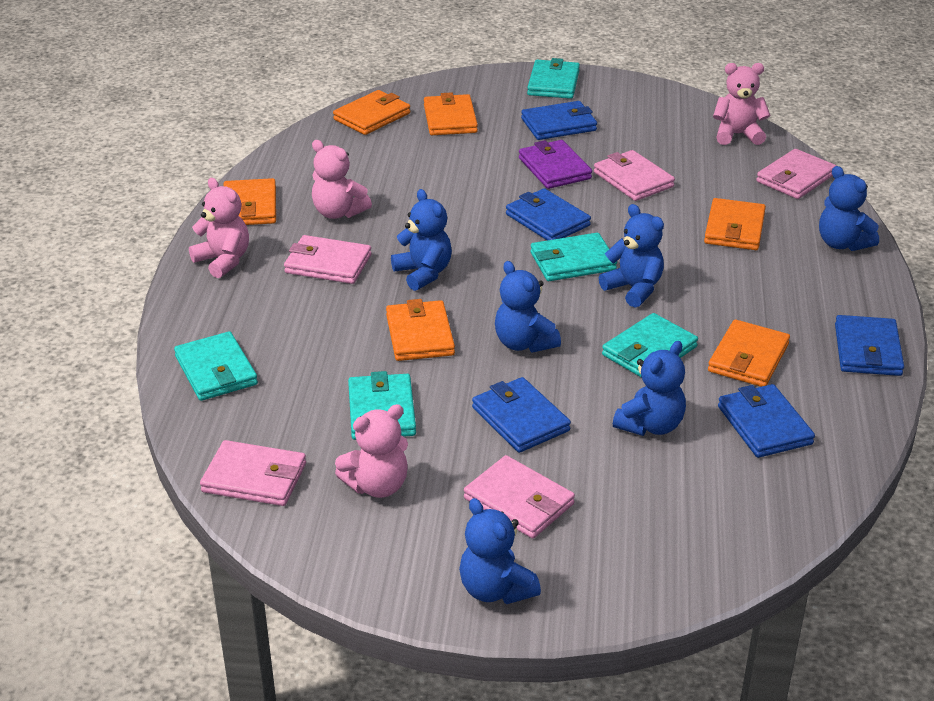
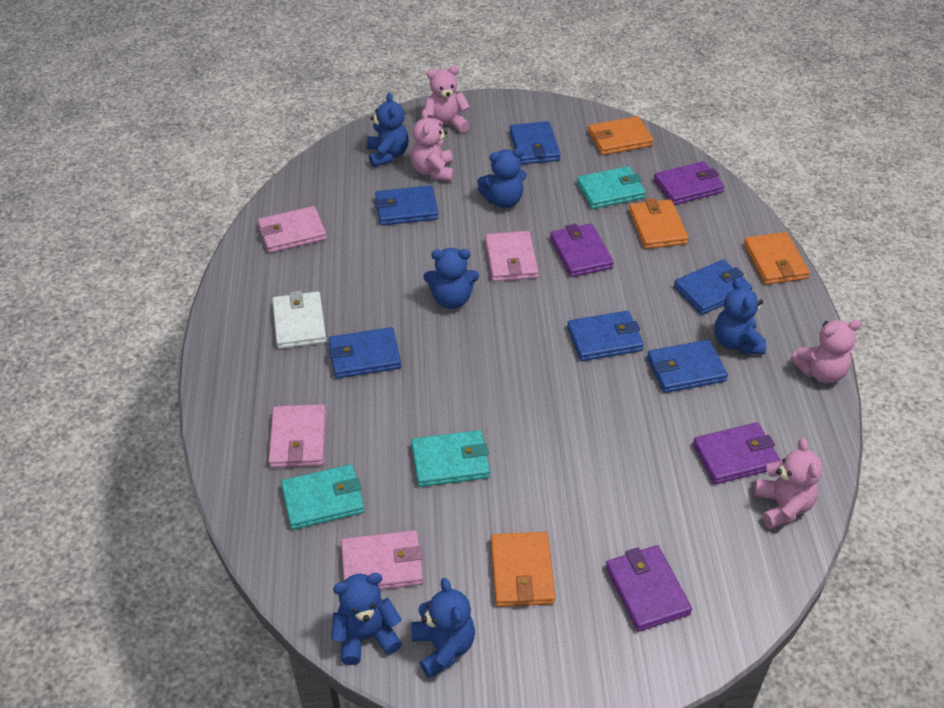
blue wallet: 5 -> 6
orange wallet: 6 -> 4
pink wallet: 5 -> 4
purple wallet: 1 -> 4
turquoise wallet: 5 -> 3
white wallet: 0 -> 1

